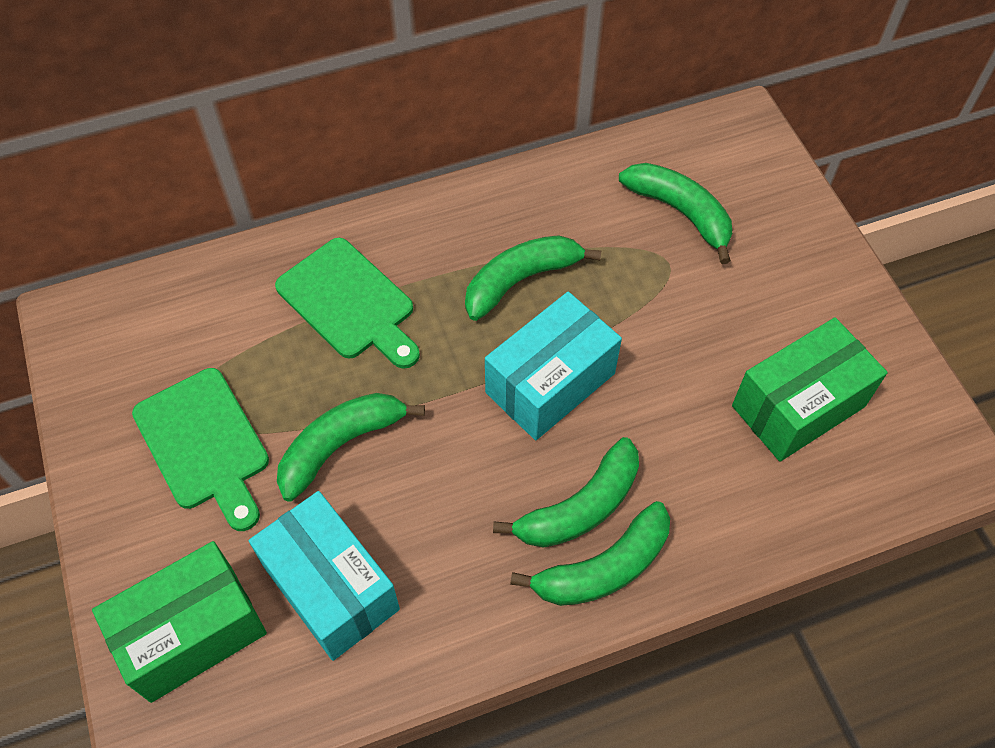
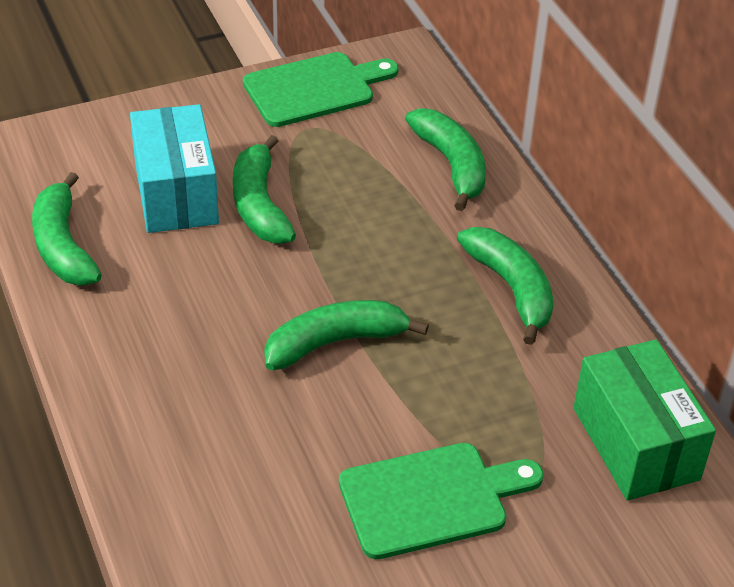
green box: 2 -> 1
turquoise box: 2 -> 1

